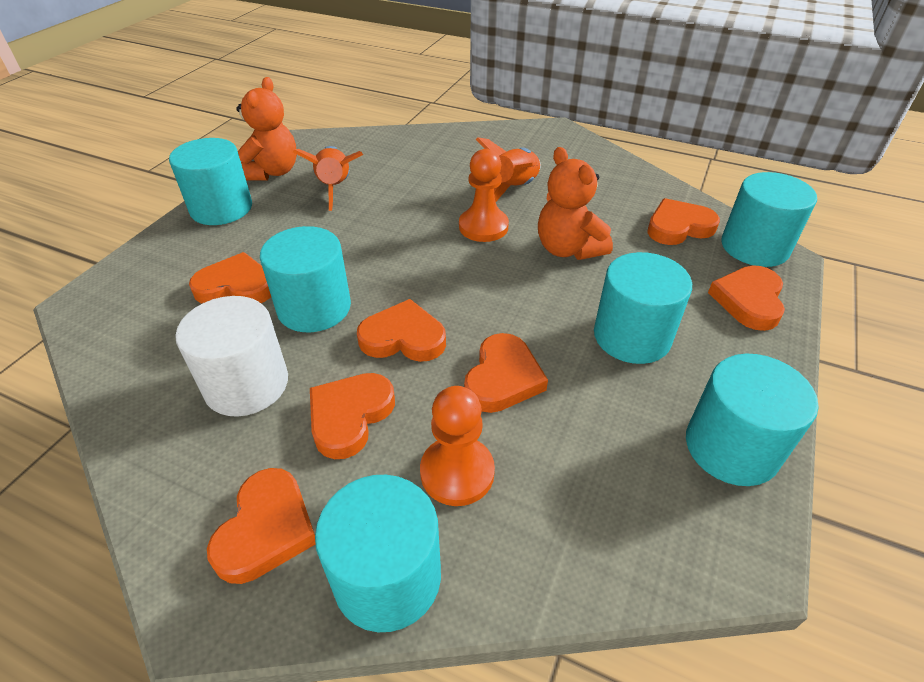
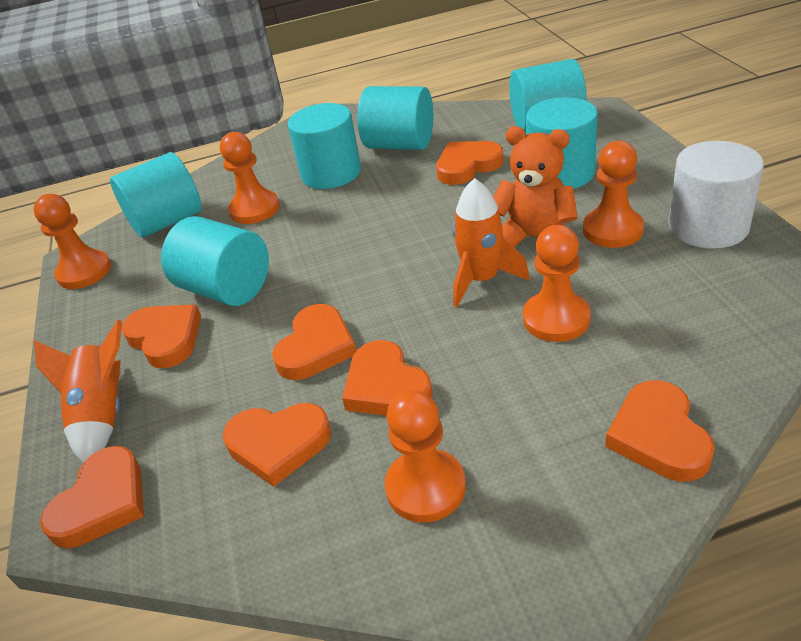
orange pawn: 2 -> 5
orange teddy bear: 2 -> 1

